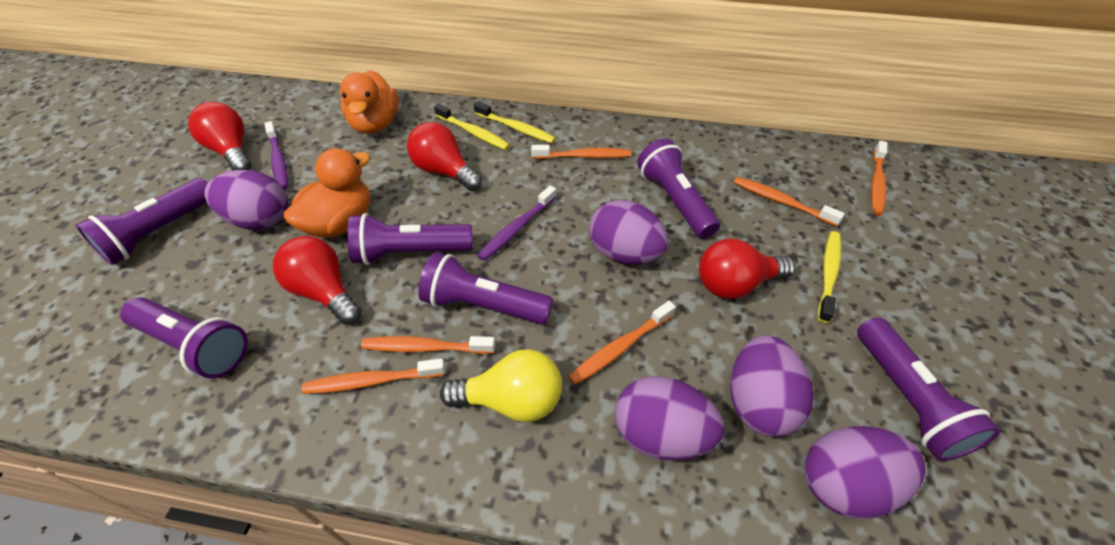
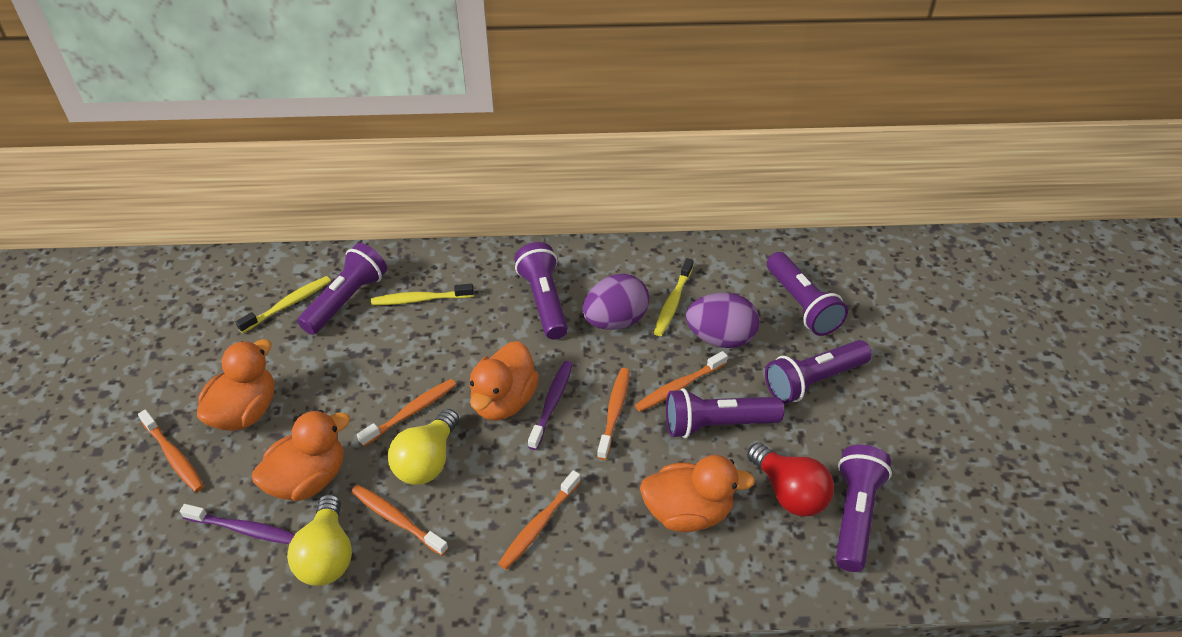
orange duck: 2 -> 4
purple egg: 5 -> 2
red light bulb: 4 -> 1
yellow light bulb: 1 -> 2

